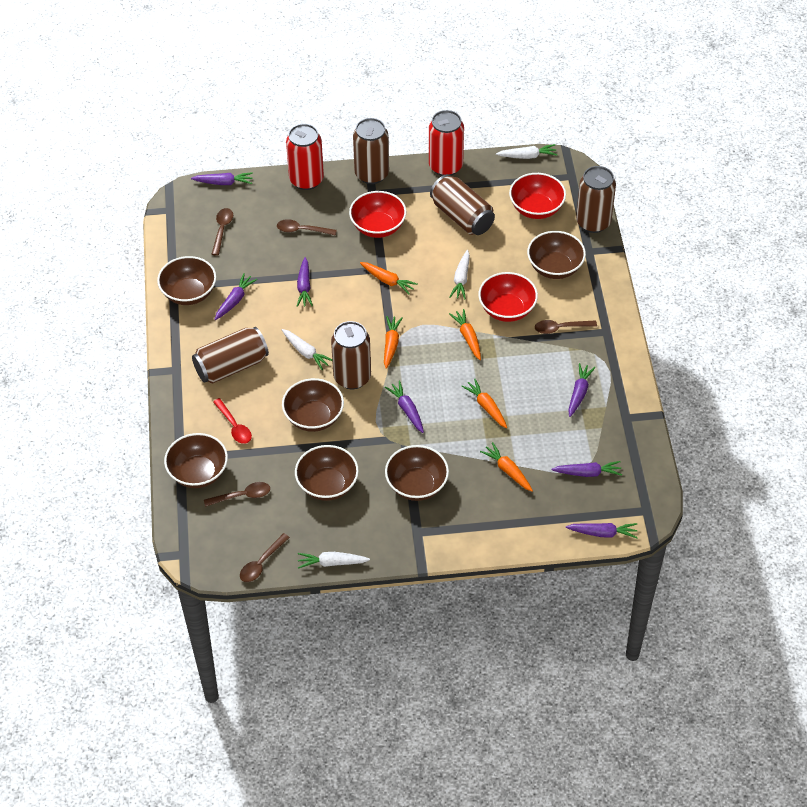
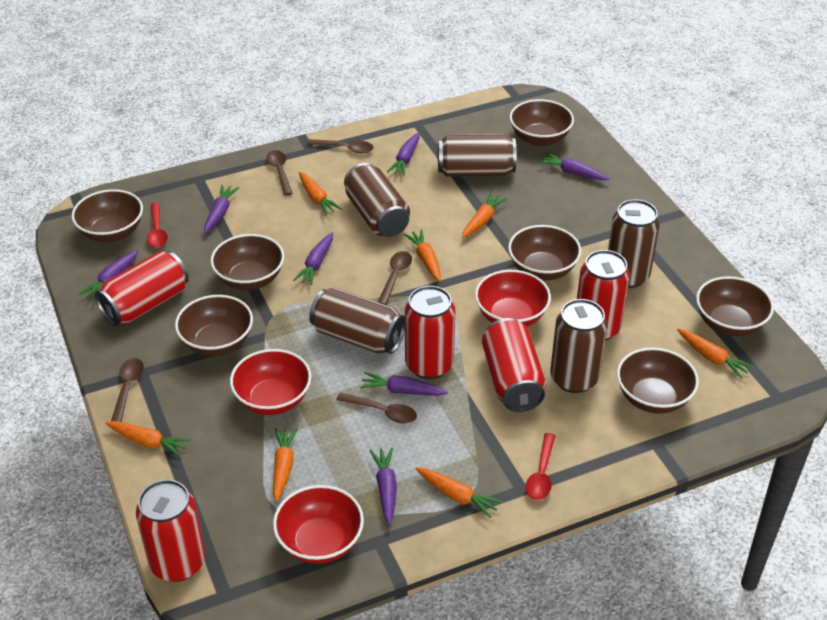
brown bowl: 6 -> 7
orange carrot: 5 -> 7
red can: 2 -> 5
red spoon: 1 -> 2
white carrot: 4 -> 0

